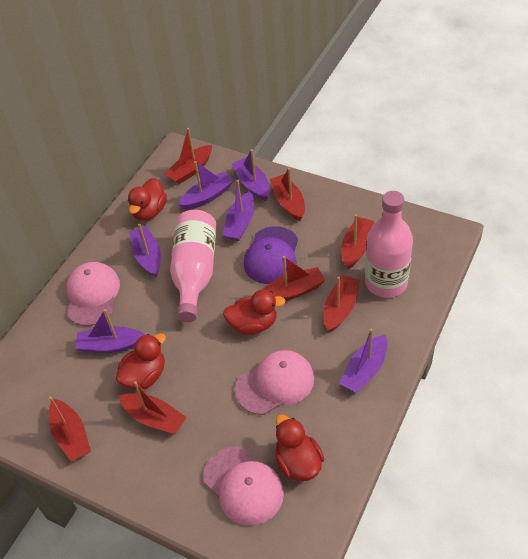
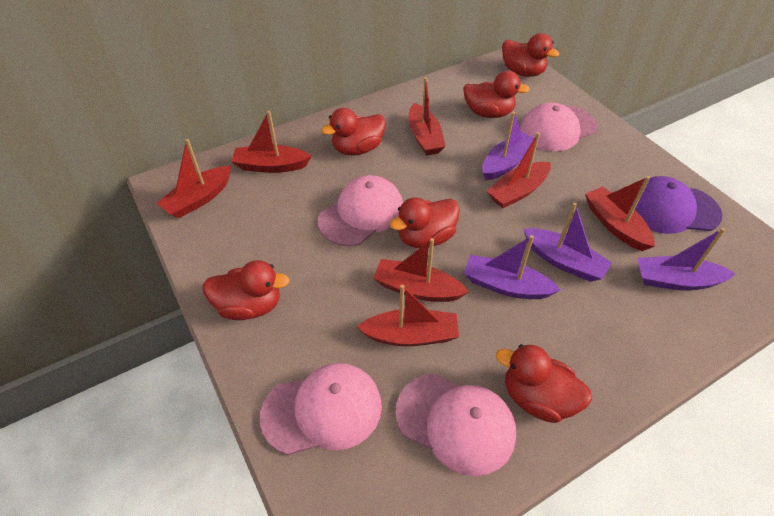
pink bottle: 2 -> 0
pink cap: 3 -> 4
purple boat: 6 -> 4
red duck: 4 -> 6

